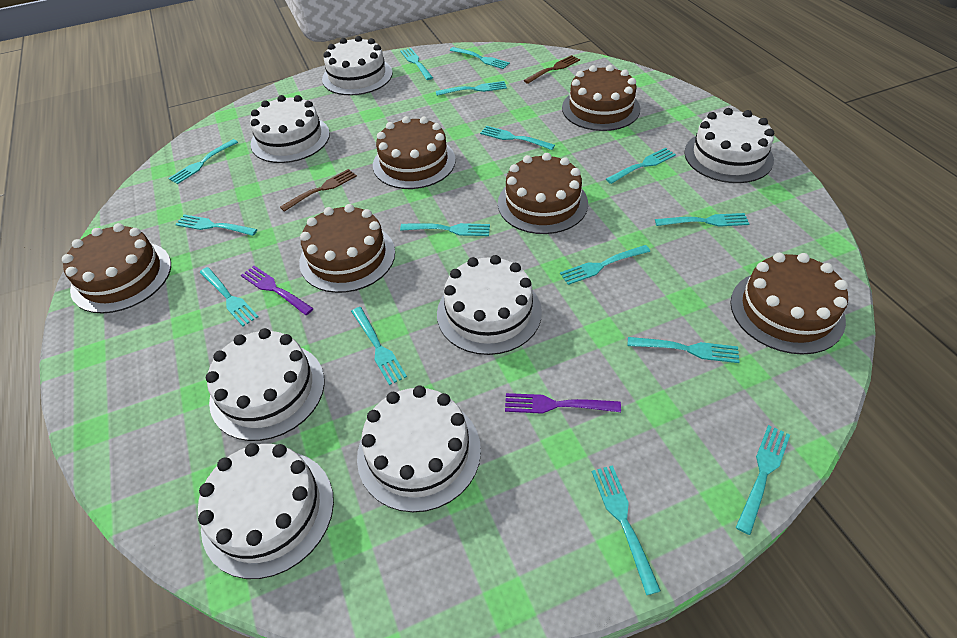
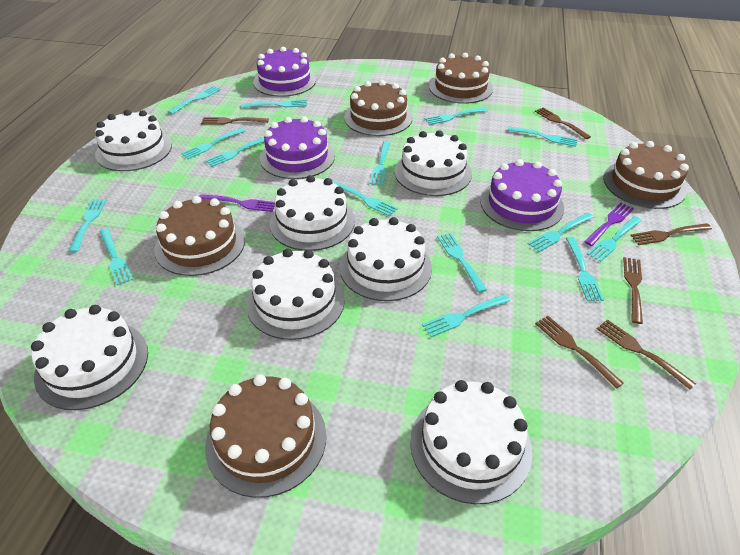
brown cake: 6 -> 5
brown fork: 2 -> 6
purple cake: 0 -> 3

